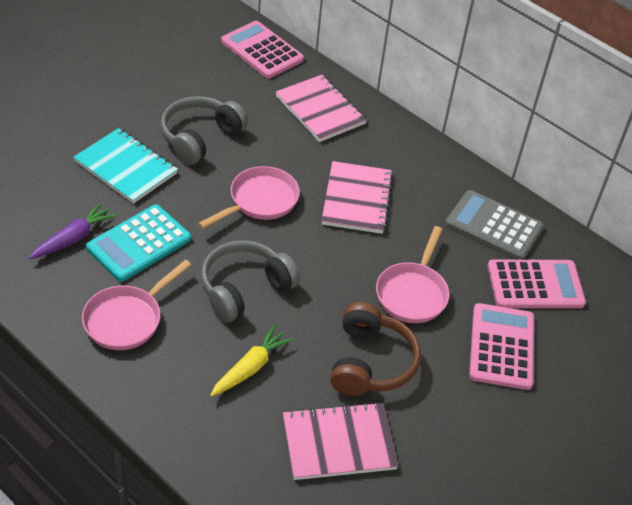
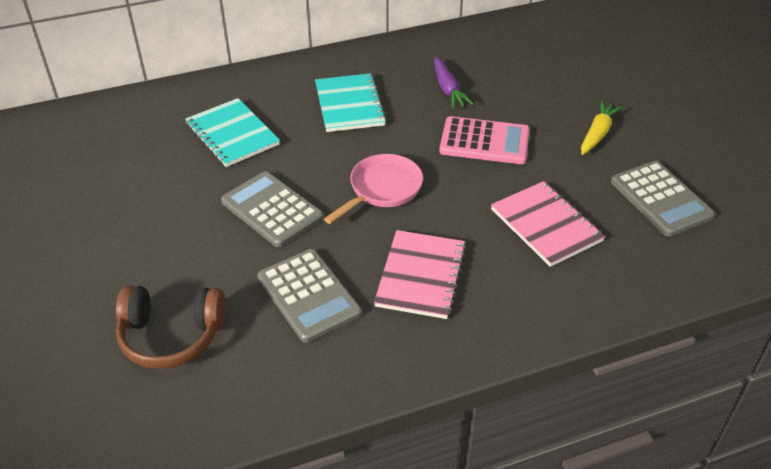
grey calculator: 1 -> 3
grey headphones: 2 -> 0
pink calculator: 3 -> 1
pink notebook: 3 -> 2
pink pan: 3 -> 1
turquoise calculator: 1 -> 0
turquoise notebook: 1 -> 2

